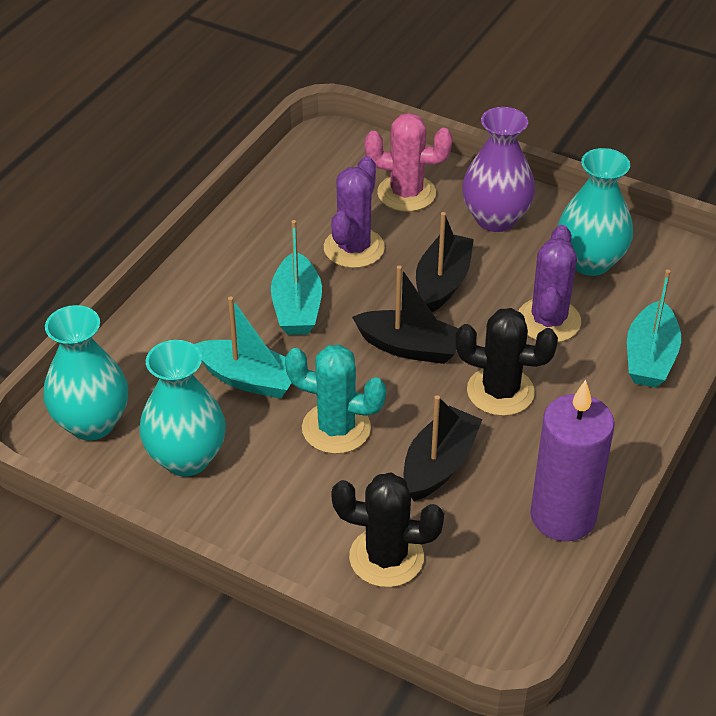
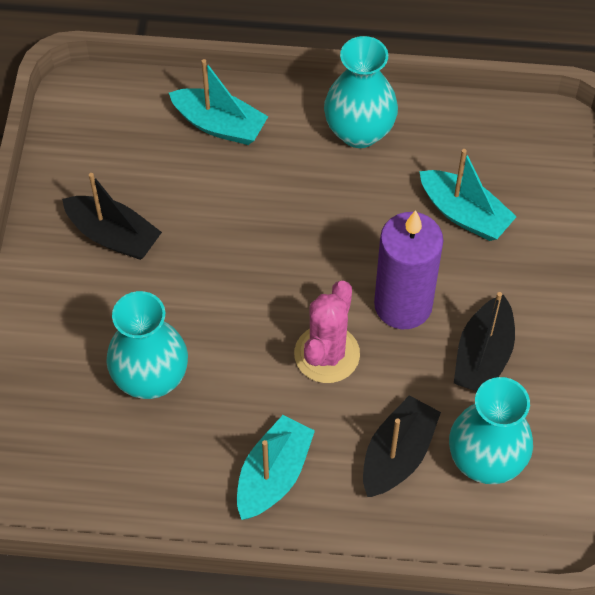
black cactus: 2 -> 0
purple cactus: 2 -> 0
purple vase: 1 -> 0
turquoise cactus: 1 -> 0

